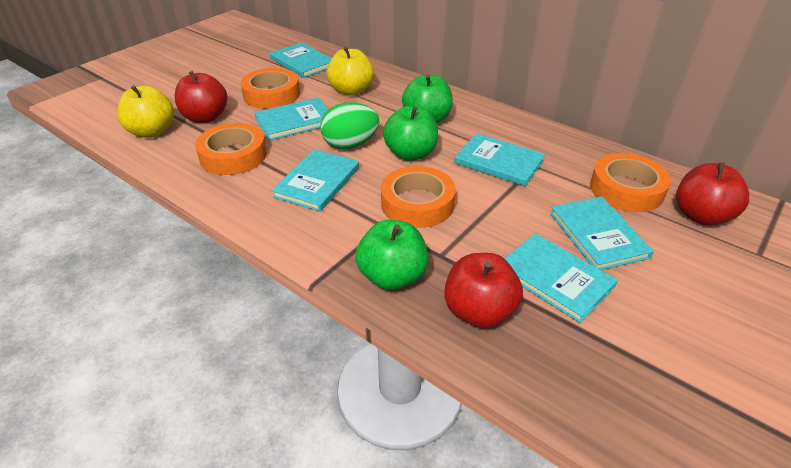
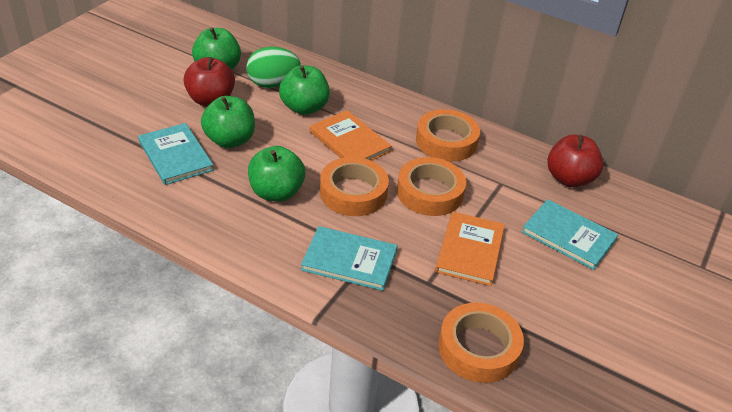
green apple: 3 -> 4
orange book: 0 -> 2
red apple: 3 -> 2
turquoise book: 6 -> 3
yellow apple: 2 -> 0

